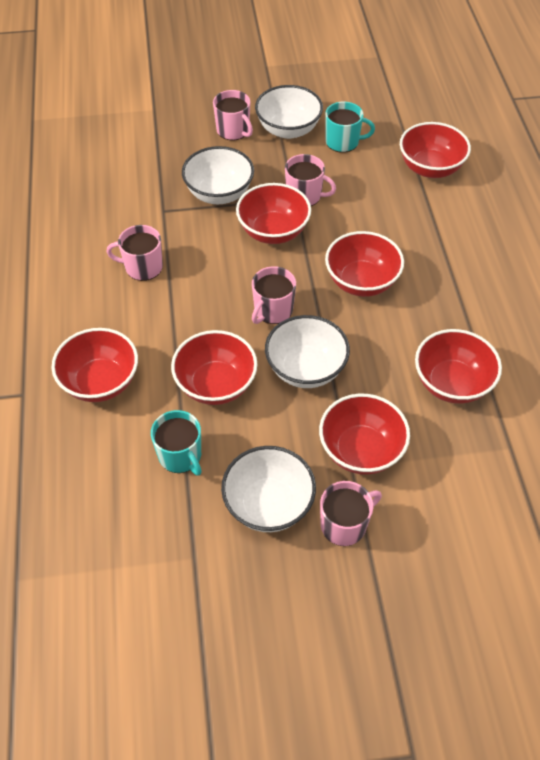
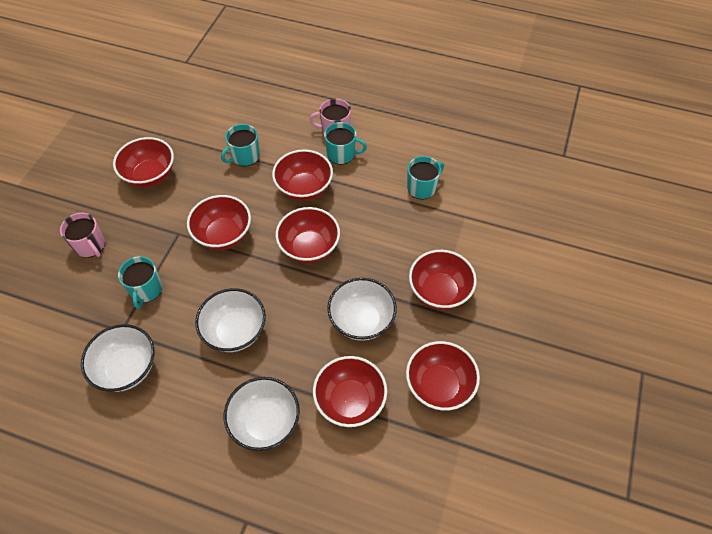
pink mug: 5 -> 2
turquoise mug: 2 -> 4

